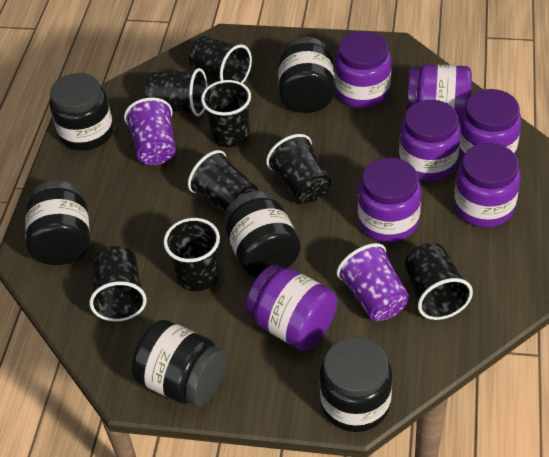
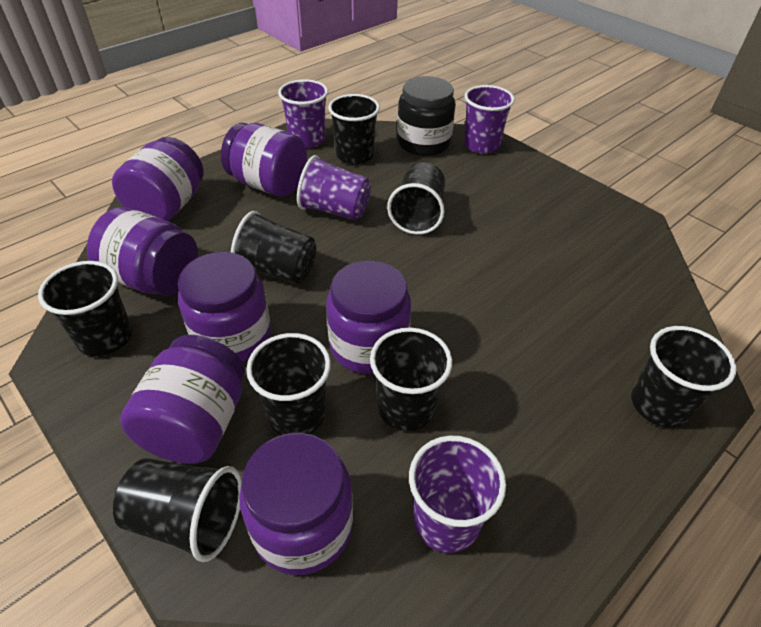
black jar: 6 -> 1
purple cup: 2 -> 4

